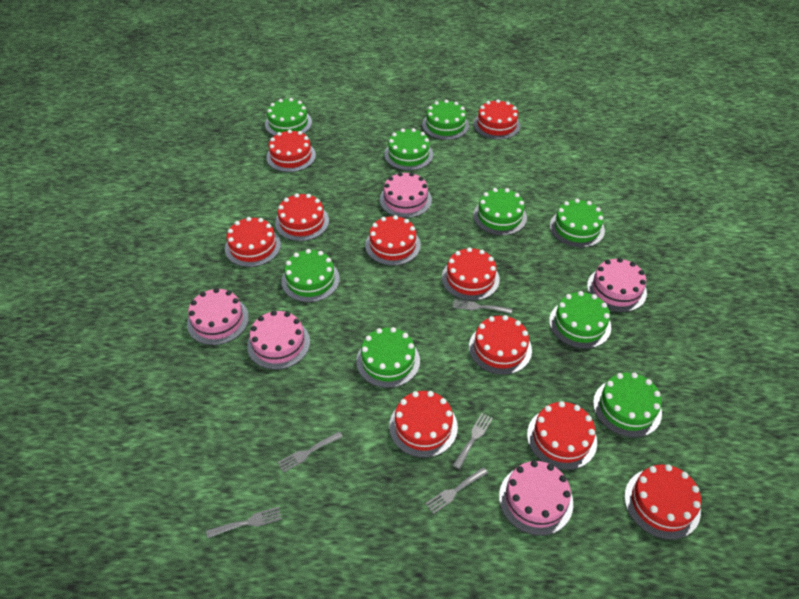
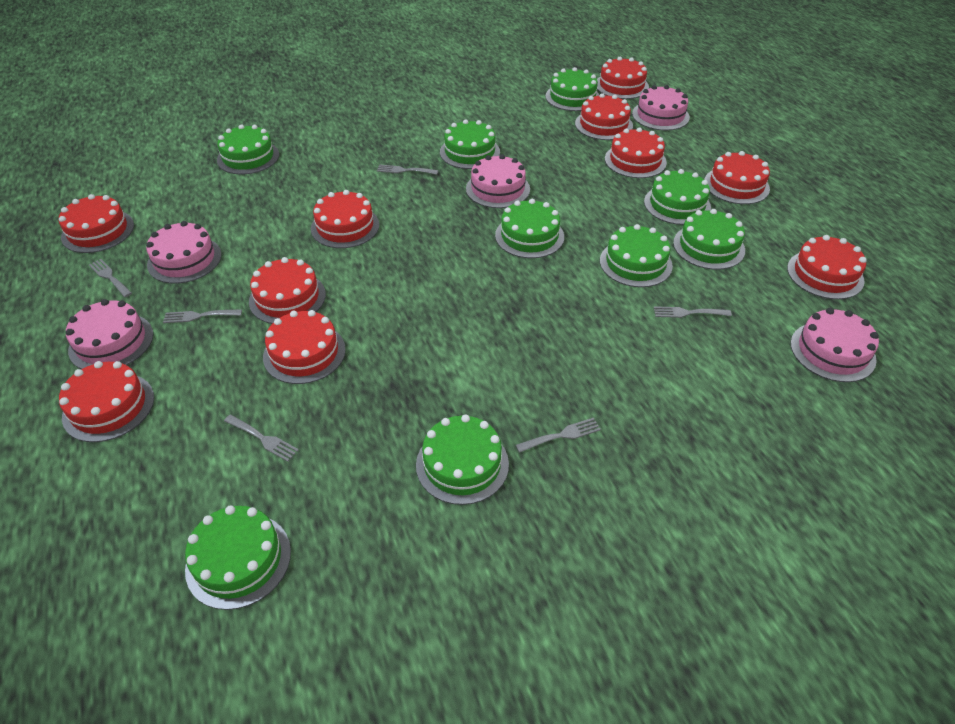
grey fork: 5 -> 6

